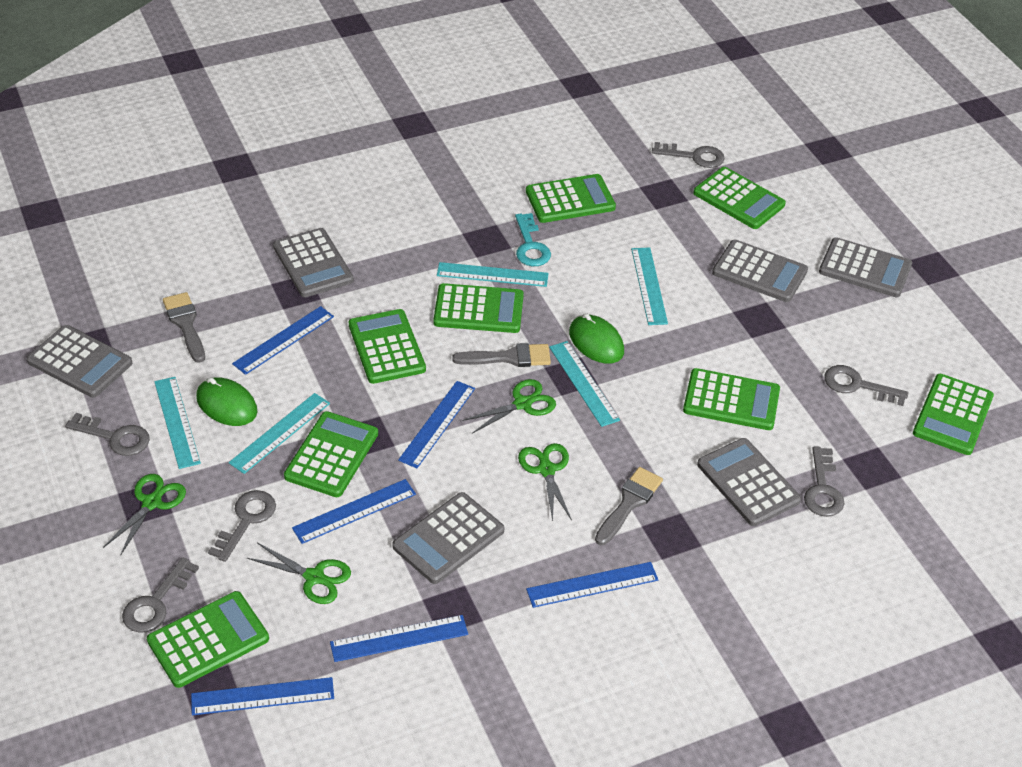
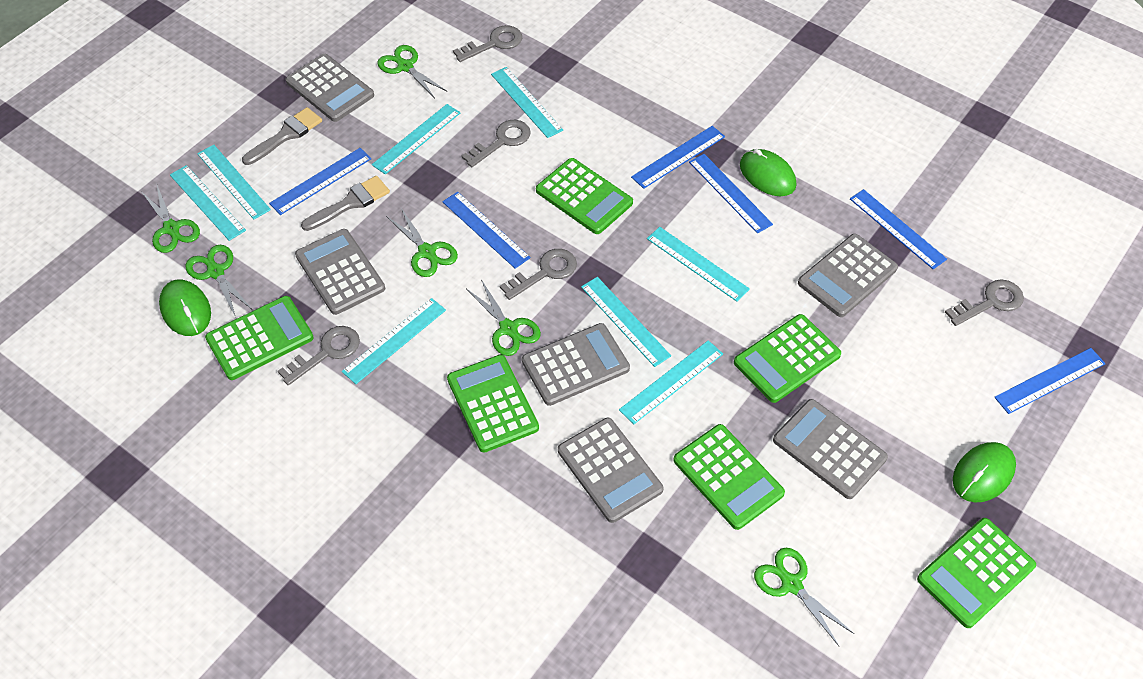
green calculator: 8 -> 6
green mouse: 2 -> 3
green scissors: 4 -> 6
grey brush: 3 -> 2
grey key: 6 -> 5
turquoise key: 1 -> 0
turquoise ruler: 5 -> 8

